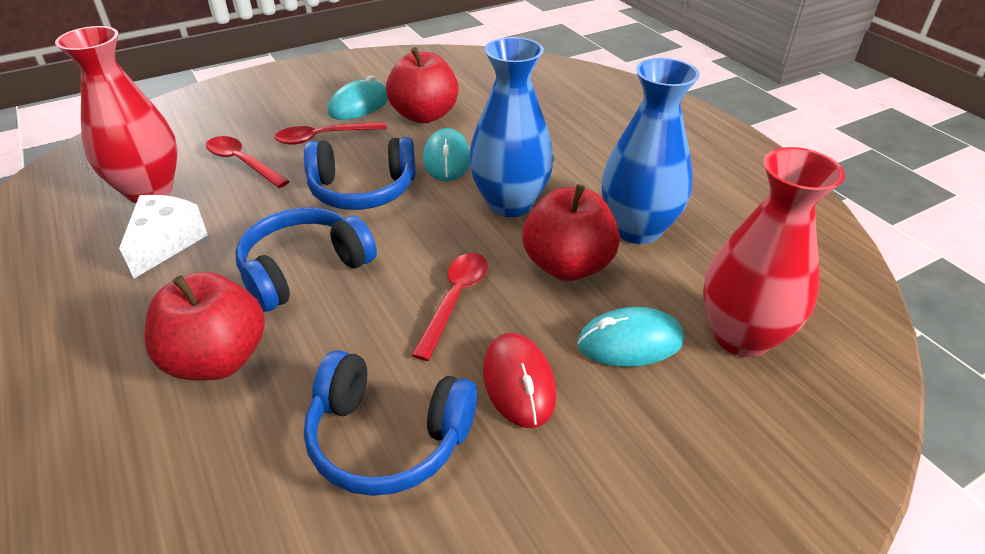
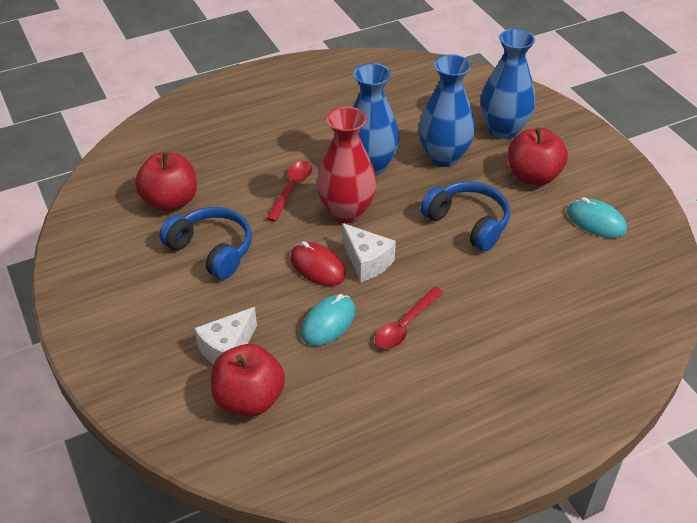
blue headphones: 3 -> 2
blue vase: 2 -> 3
red spoon: 3 -> 2
red vase: 2 -> 1
turquoise mouse: 3 -> 2
white cheese: 1 -> 2

